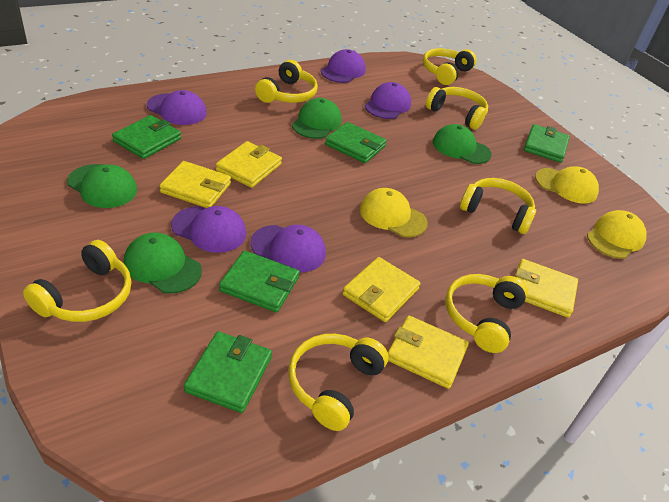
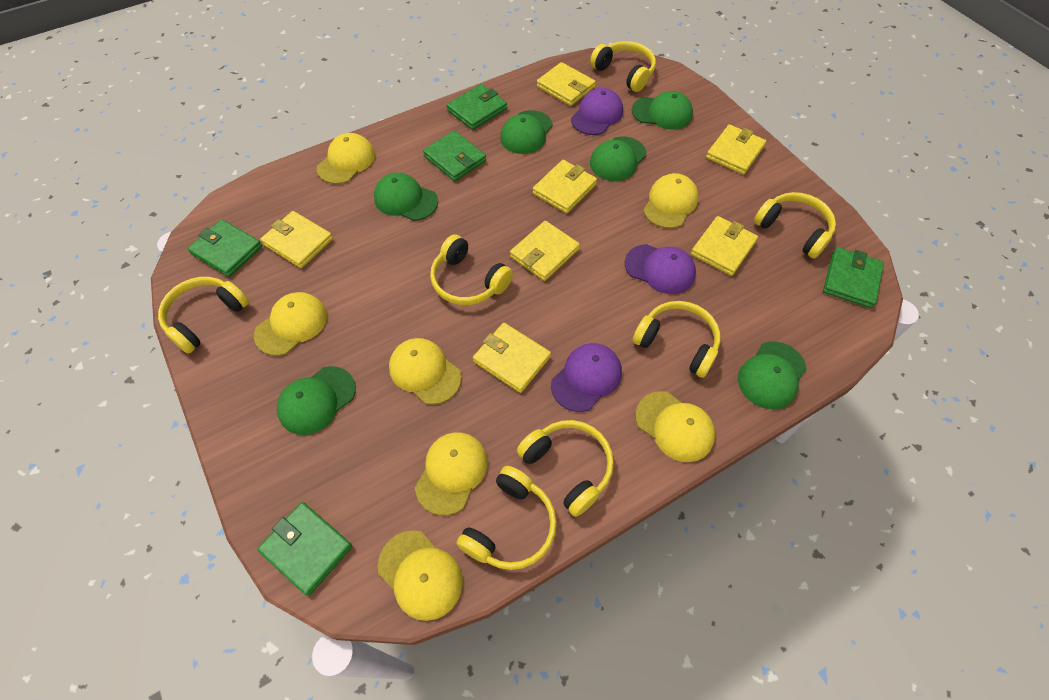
green cap: 4 -> 6
purple cap: 5 -> 3
yellow cap: 3 -> 7
yellow wallet: 5 -> 7

